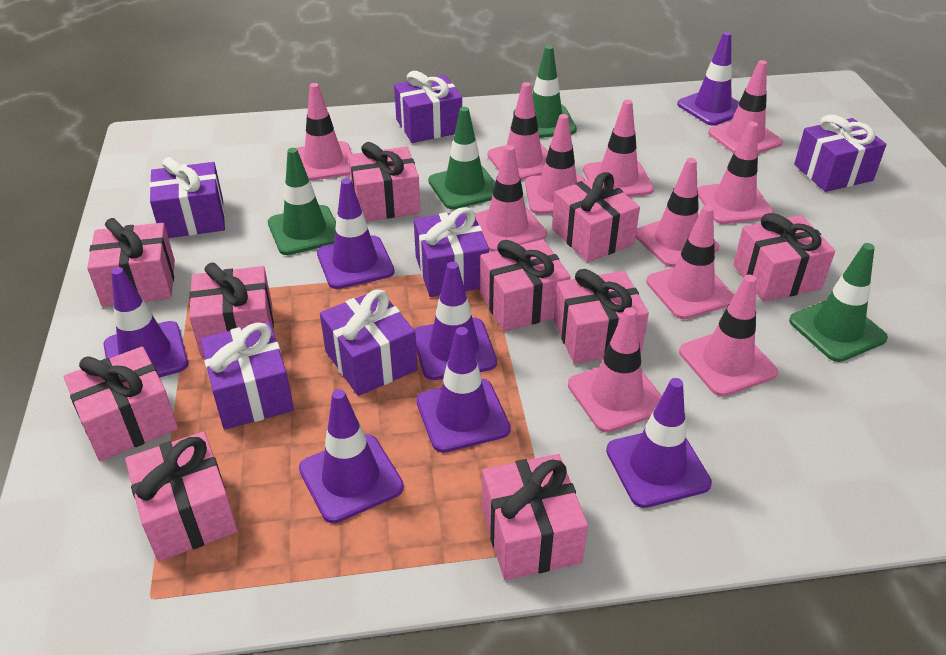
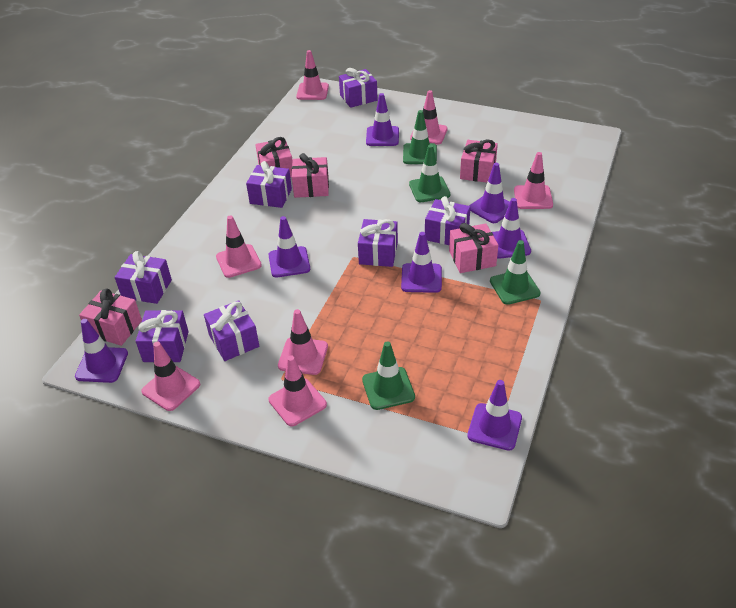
pink gift: 10 -> 5
pink traffic cone: 11 -> 7
purple gift: 6 -> 7

